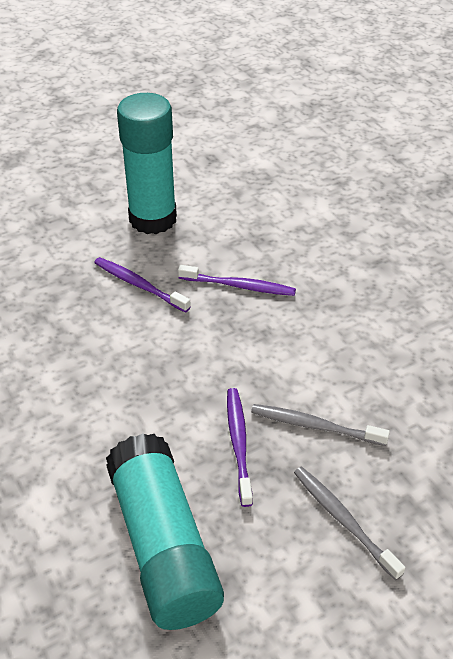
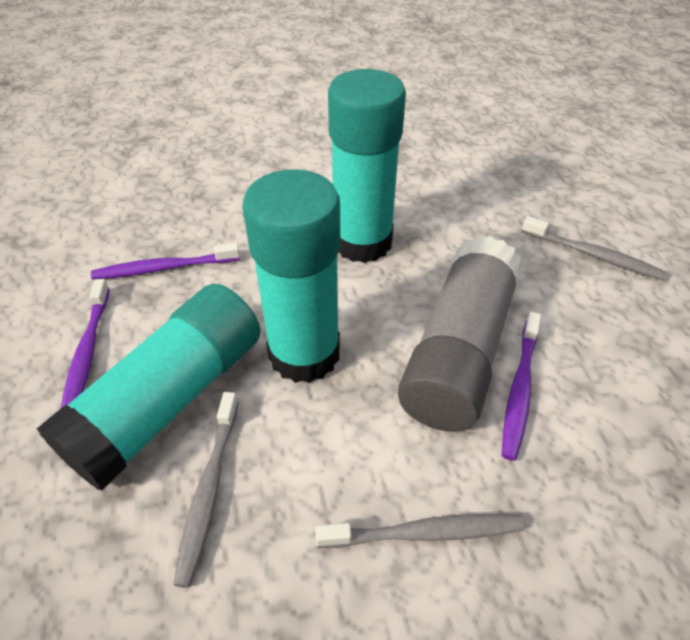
grey glue stick: 0 -> 1
grey toothbrush: 2 -> 3
turquoise glue stick: 2 -> 3

